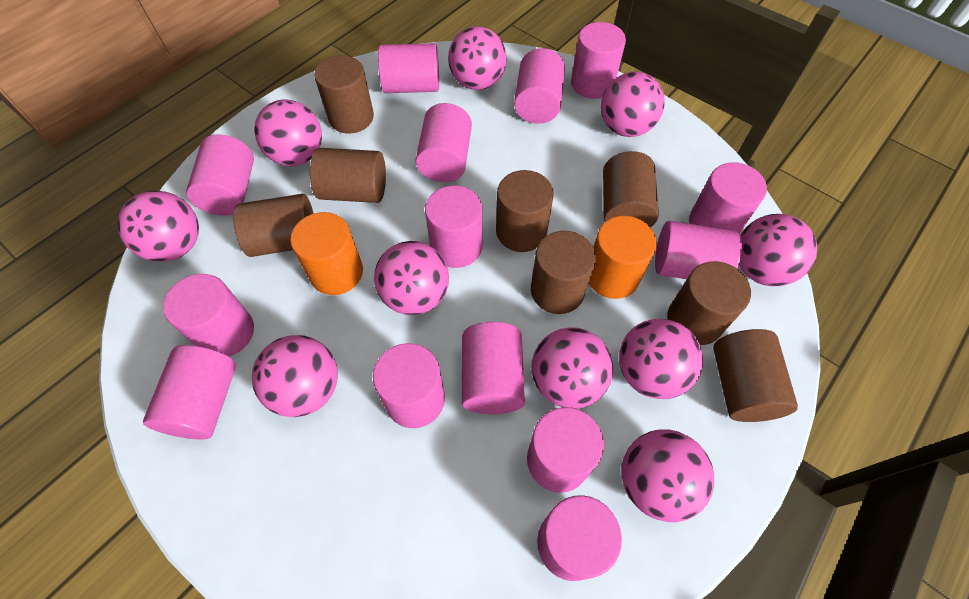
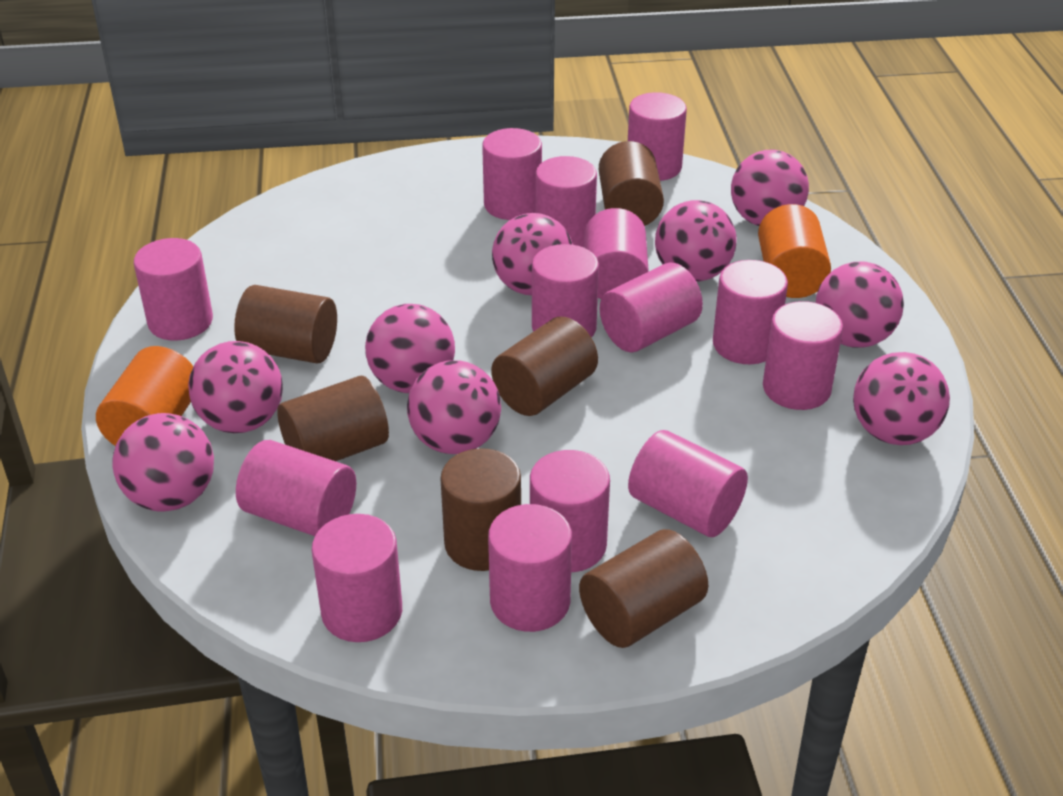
brown cylinder: 8 -> 6
pink ball: 10 -> 9

